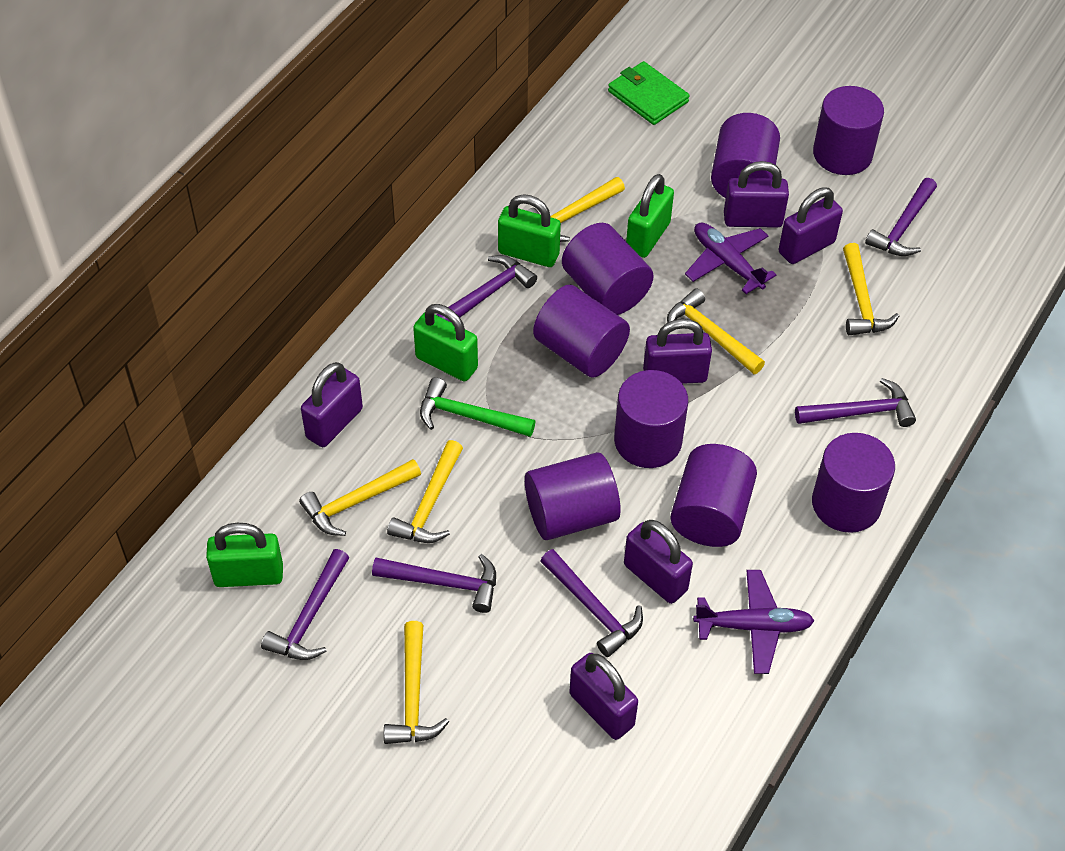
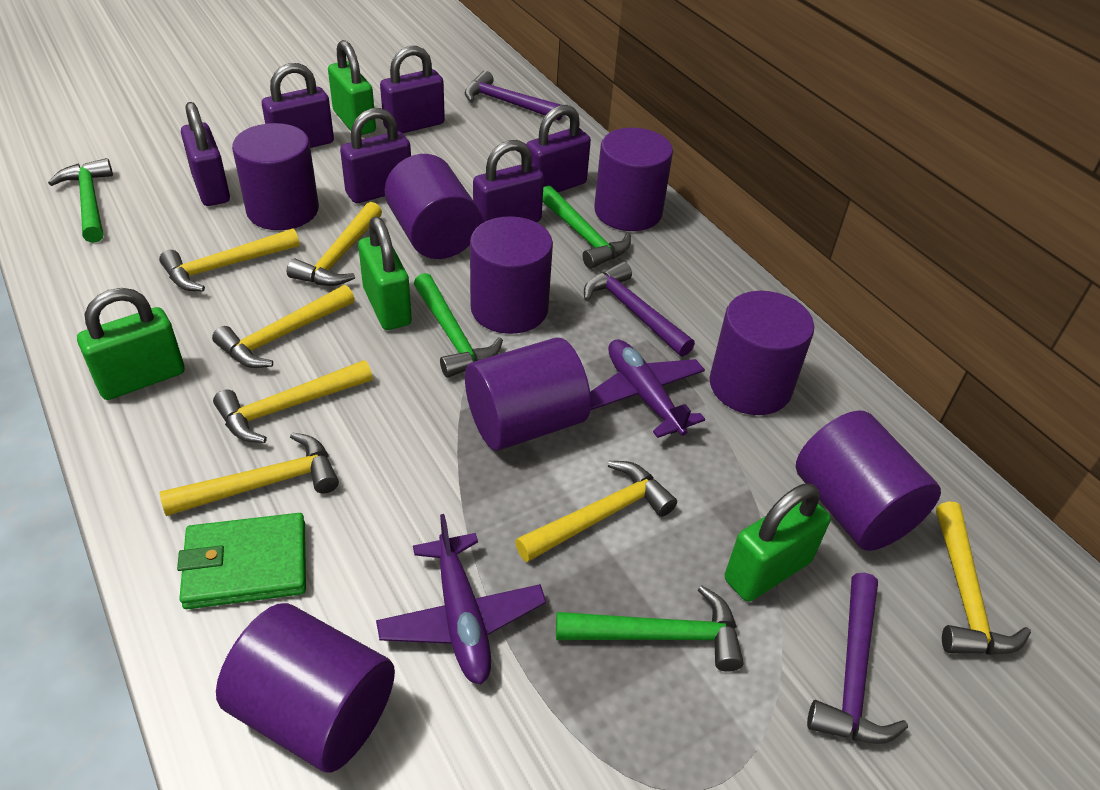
green hammer: 1 -> 4
purple hammer: 6 -> 3
yellow hammer: 6 -> 7

